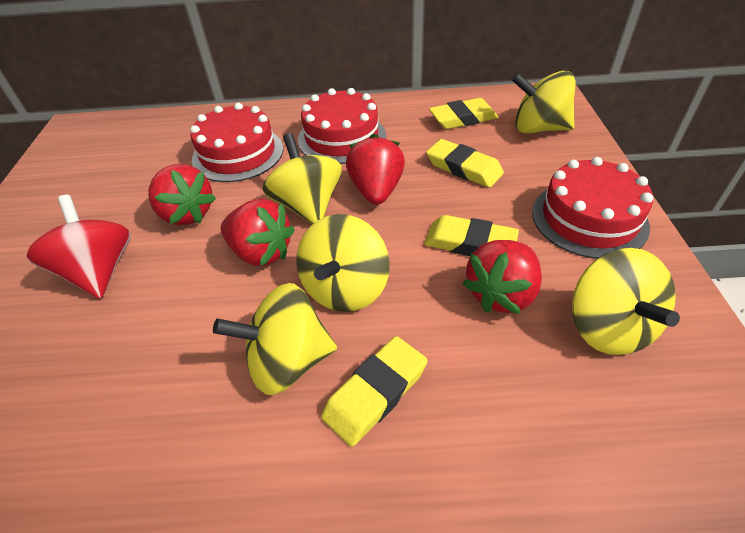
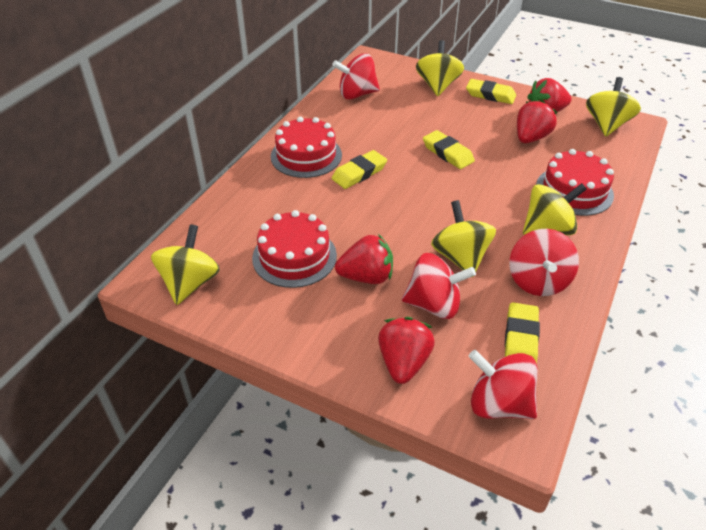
red spinning top: 1 -> 4

